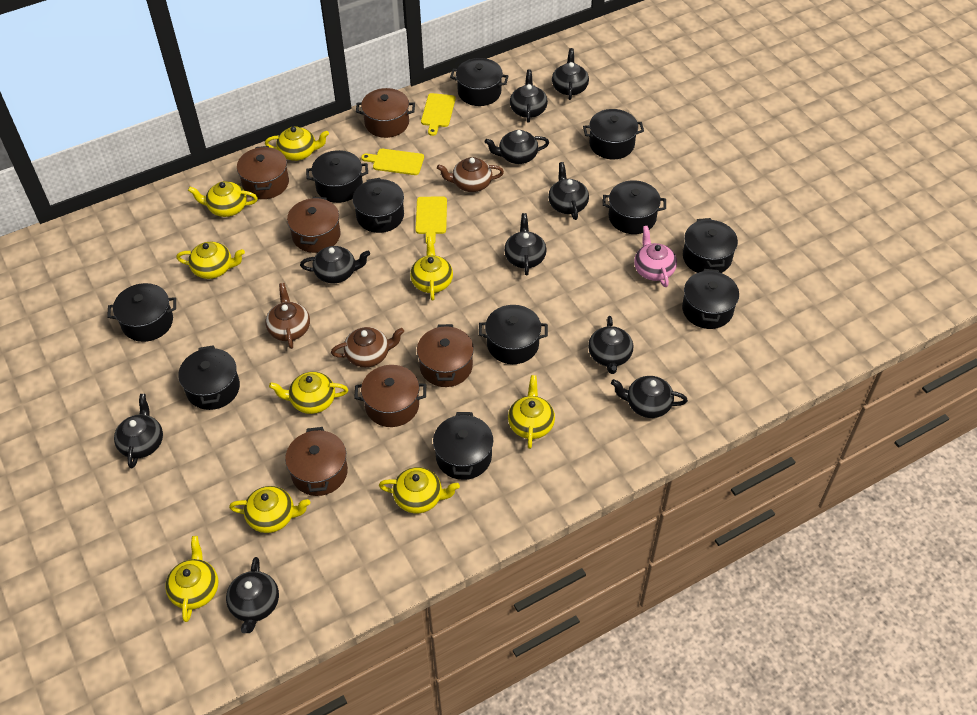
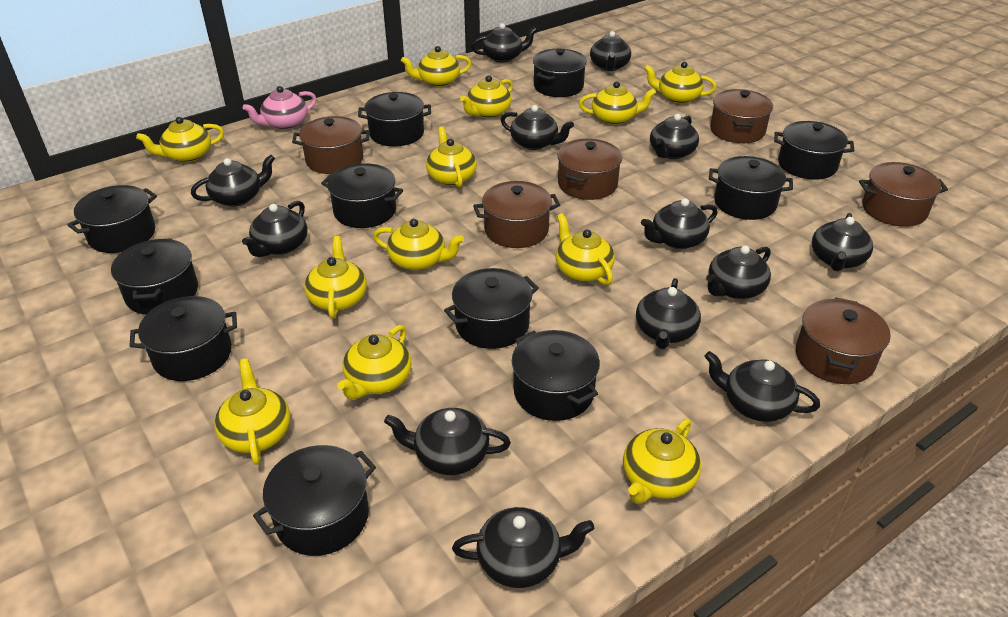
black teapot: 10 -> 13
brown teapot: 3 -> 0
yellow cutting board: 3 -> 0
yellow teapot: 9 -> 12

